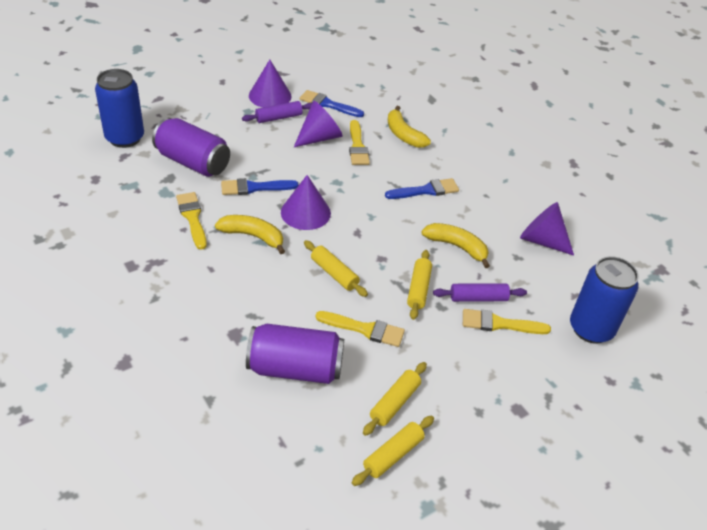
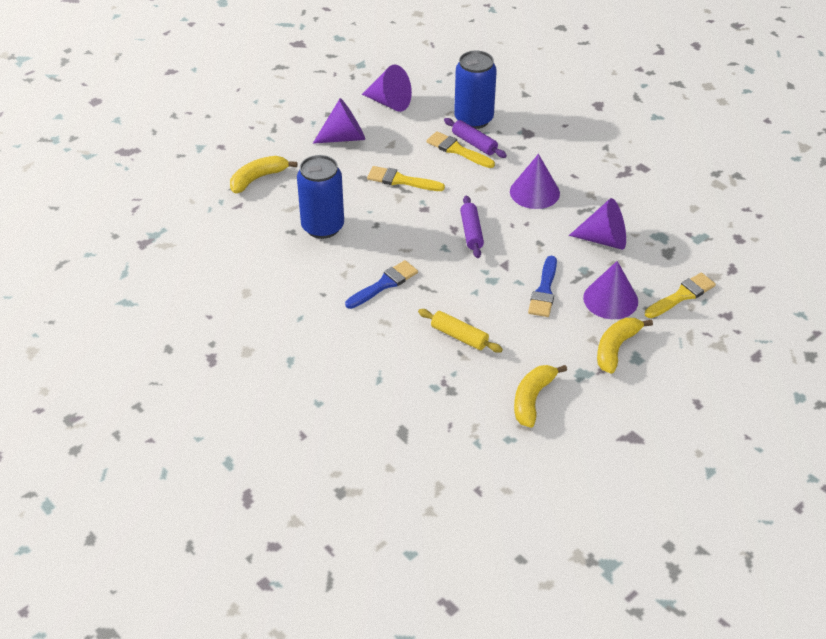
blue brush: 3 -> 2
purple can: 2 -> 0
purple cone: 4 -> 5
yellow brush: 4 -> 3
yellow rolling pin: 4 -> 1

